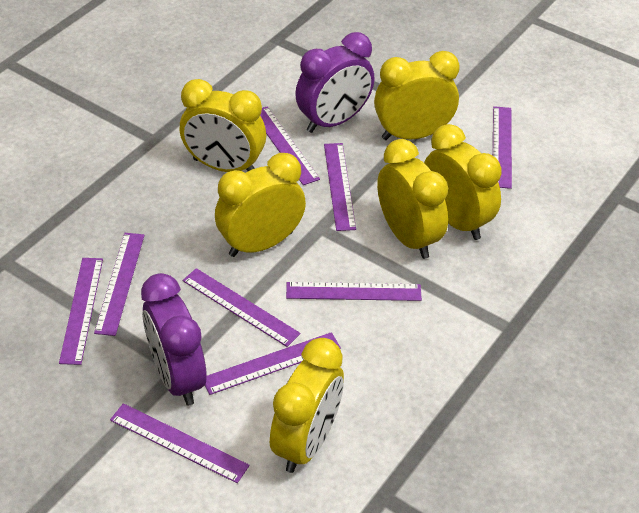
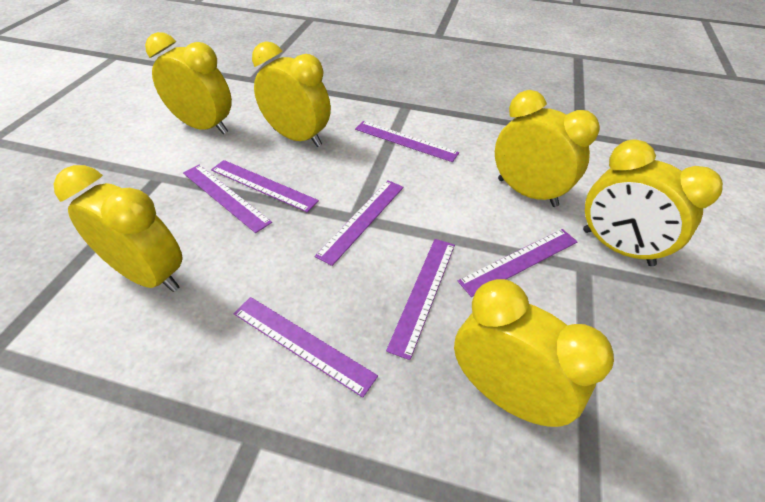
purple clock: 2 -> 0
purple ruler: 9 -> 7

